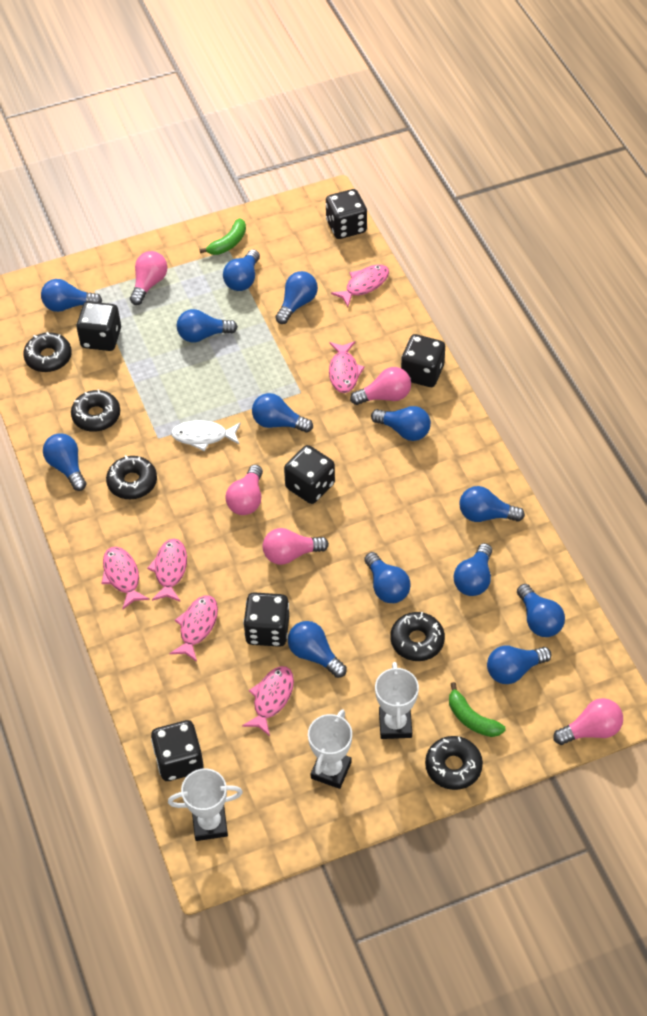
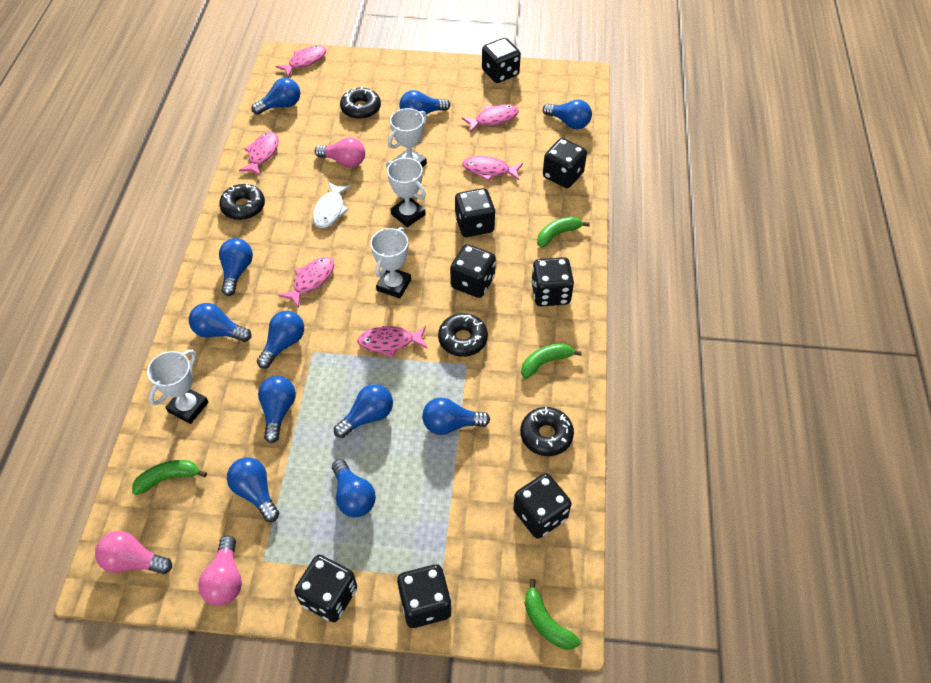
black dice: 6 -> 8
black donut: 5 -> 4
blue light bulb: 13 -> 11
green banana: 2 -> 4
pink light bulb: 5 -> 3
white trophy: 3 -> 4

